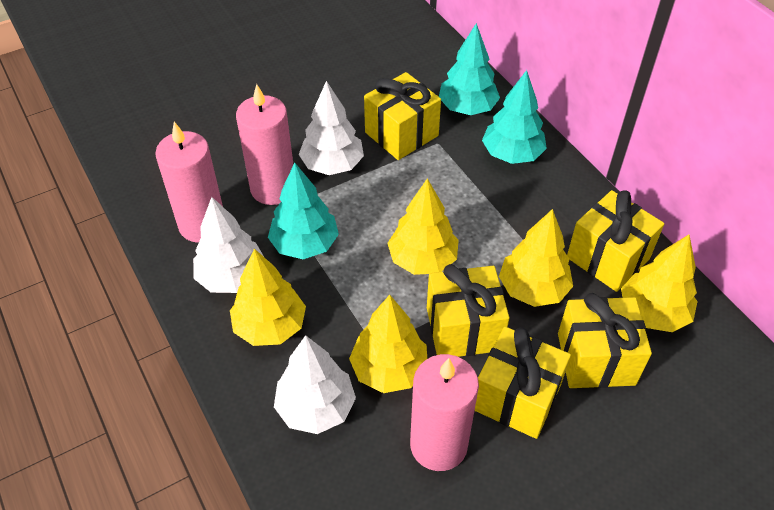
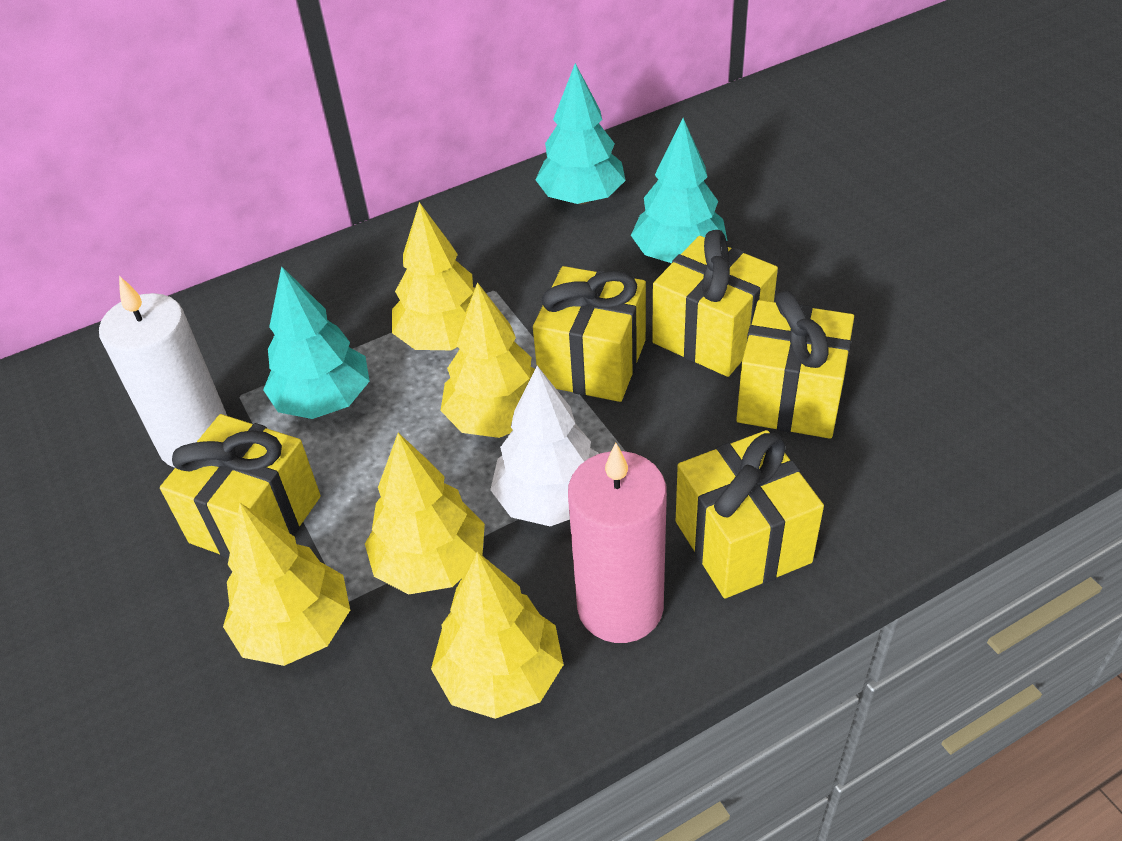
pink candle: 3 -> 1
white candle: 0 -> 1
white tree: 3 -> 1

